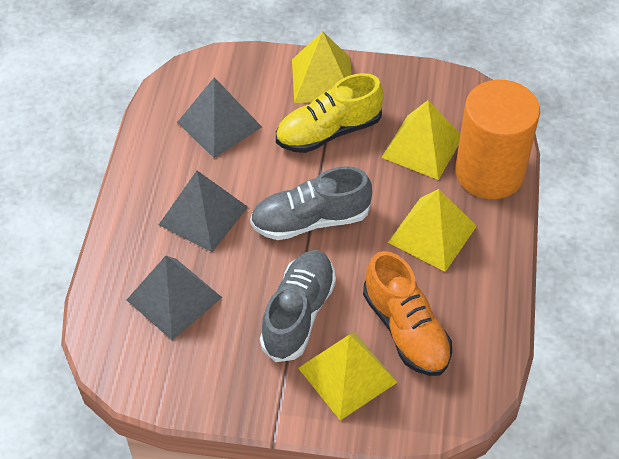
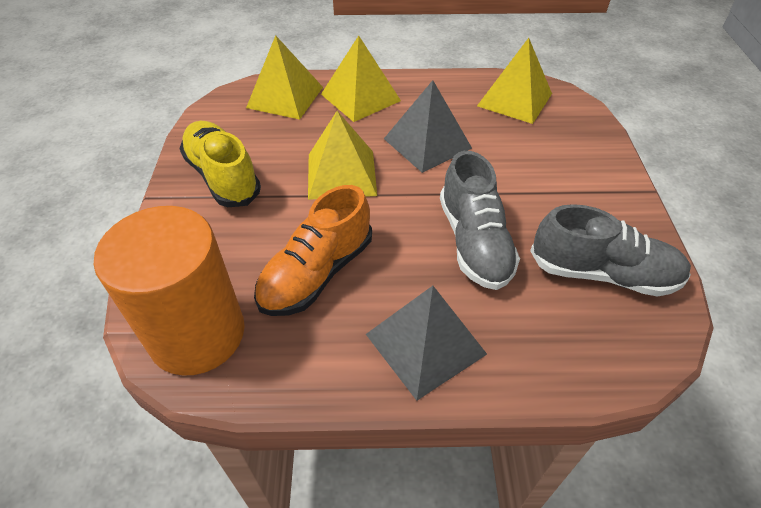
grey pyramid: 3 -> 2

